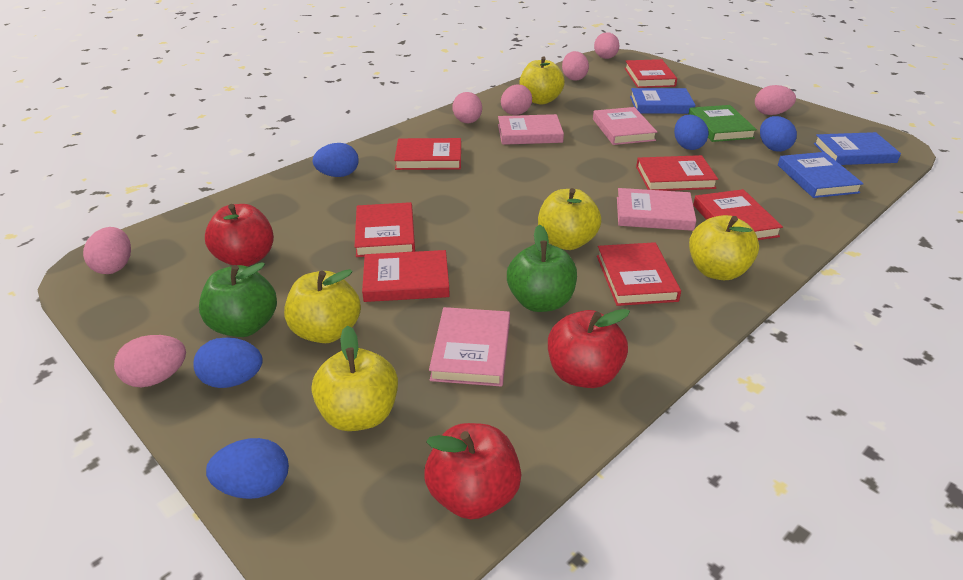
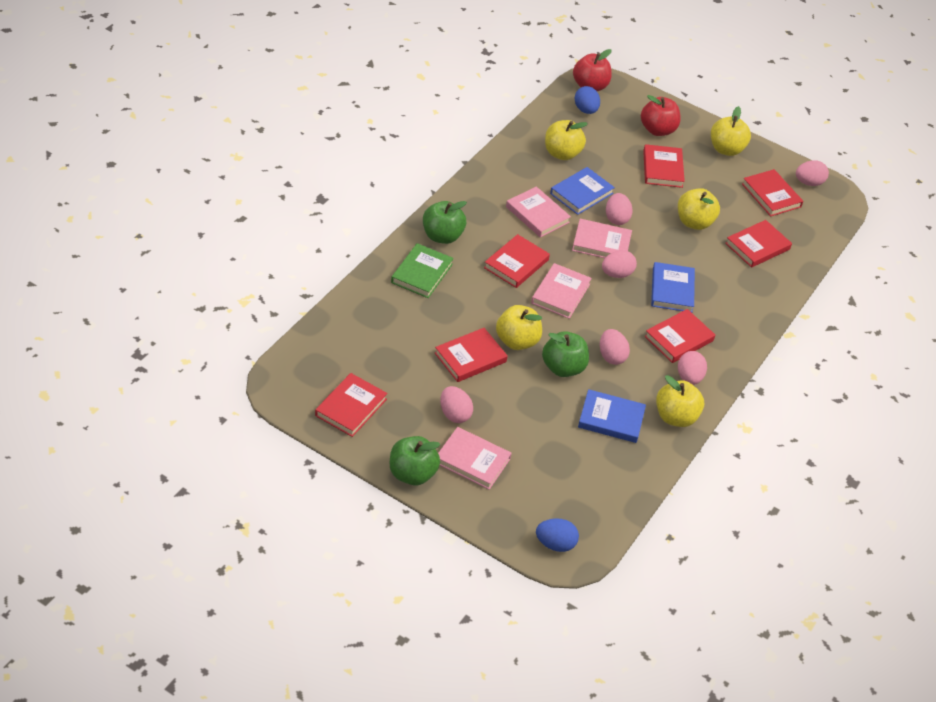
blue egg: 5 -> 2
green apple: 2 -> 3
pink egg: 7 -> 6
red apple: 3 -> 2

